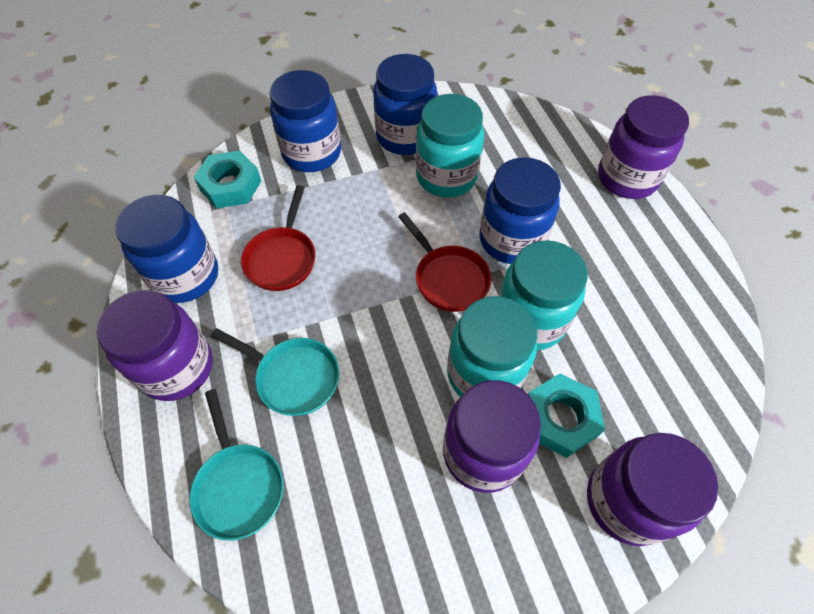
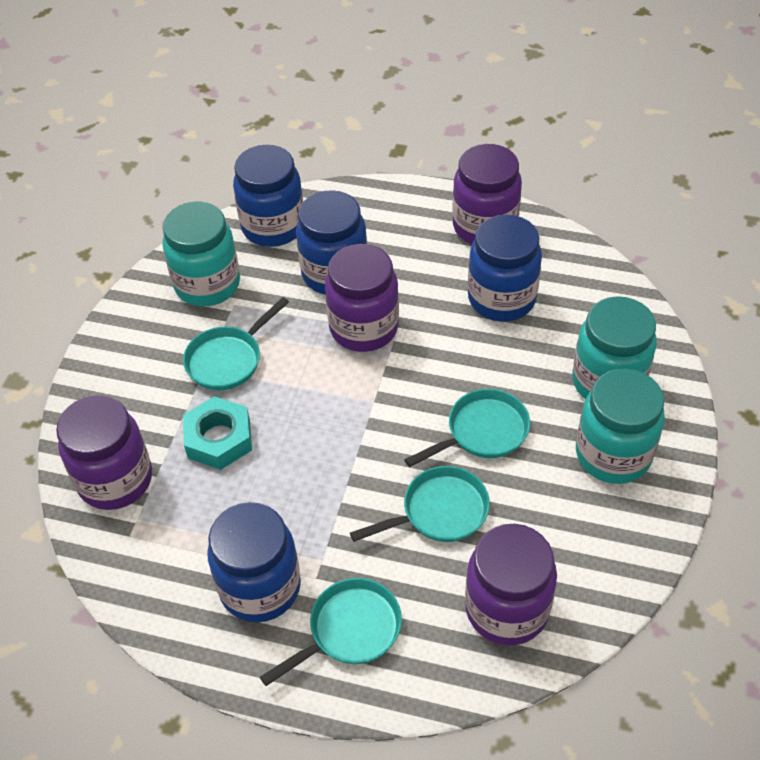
red pan: 2 -> 0
turquoise nut: 2 -> 1
turquoise pan: 2 -> 4

